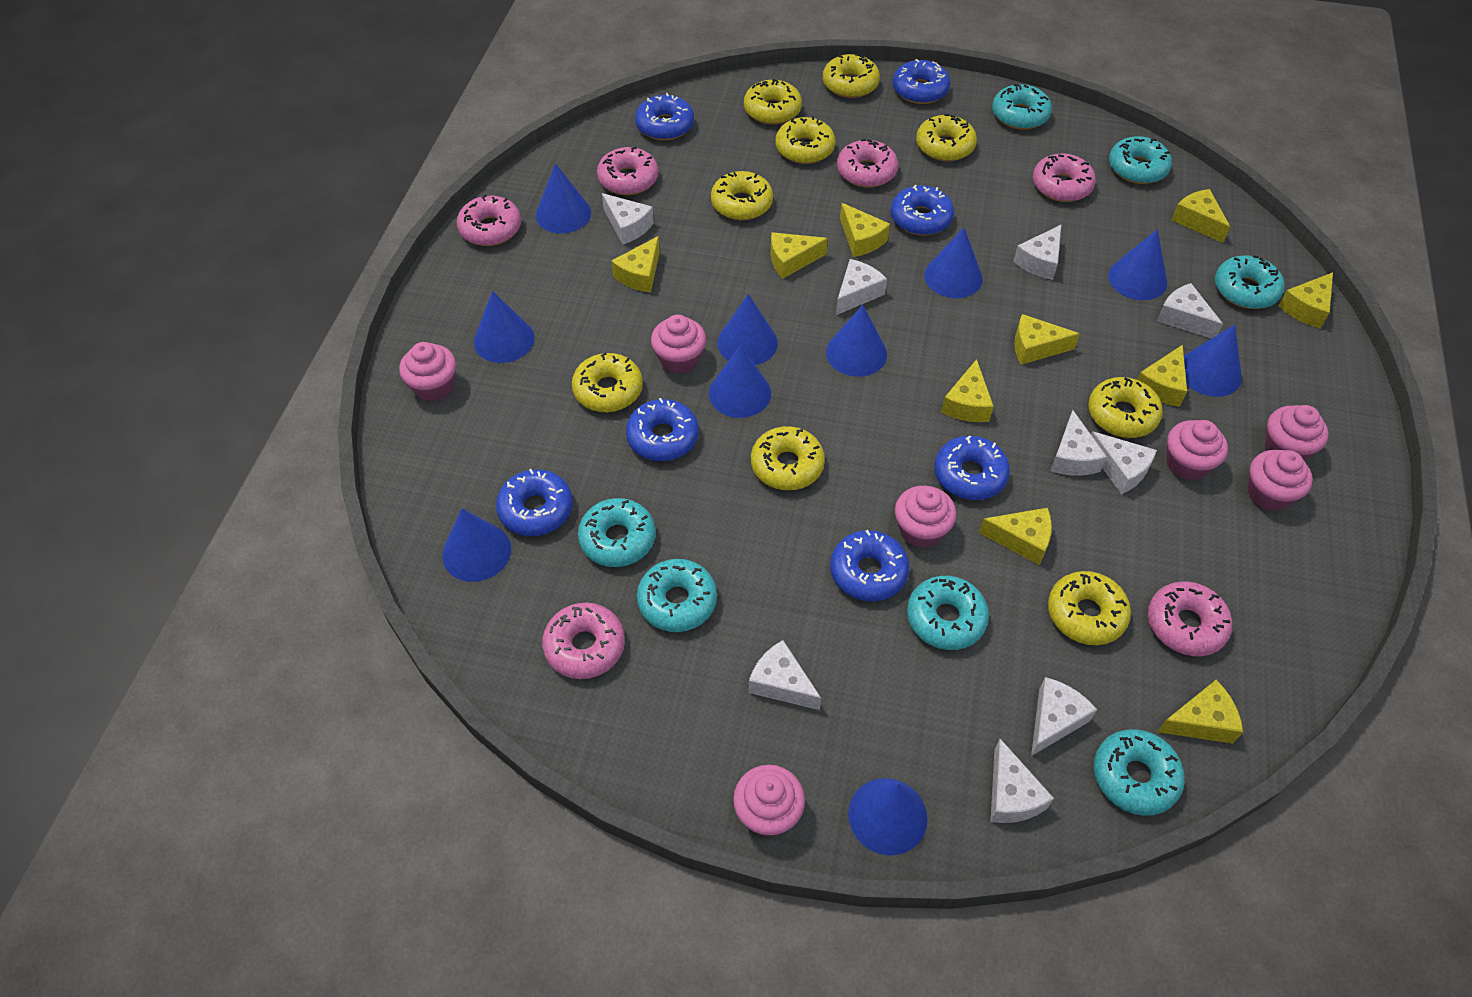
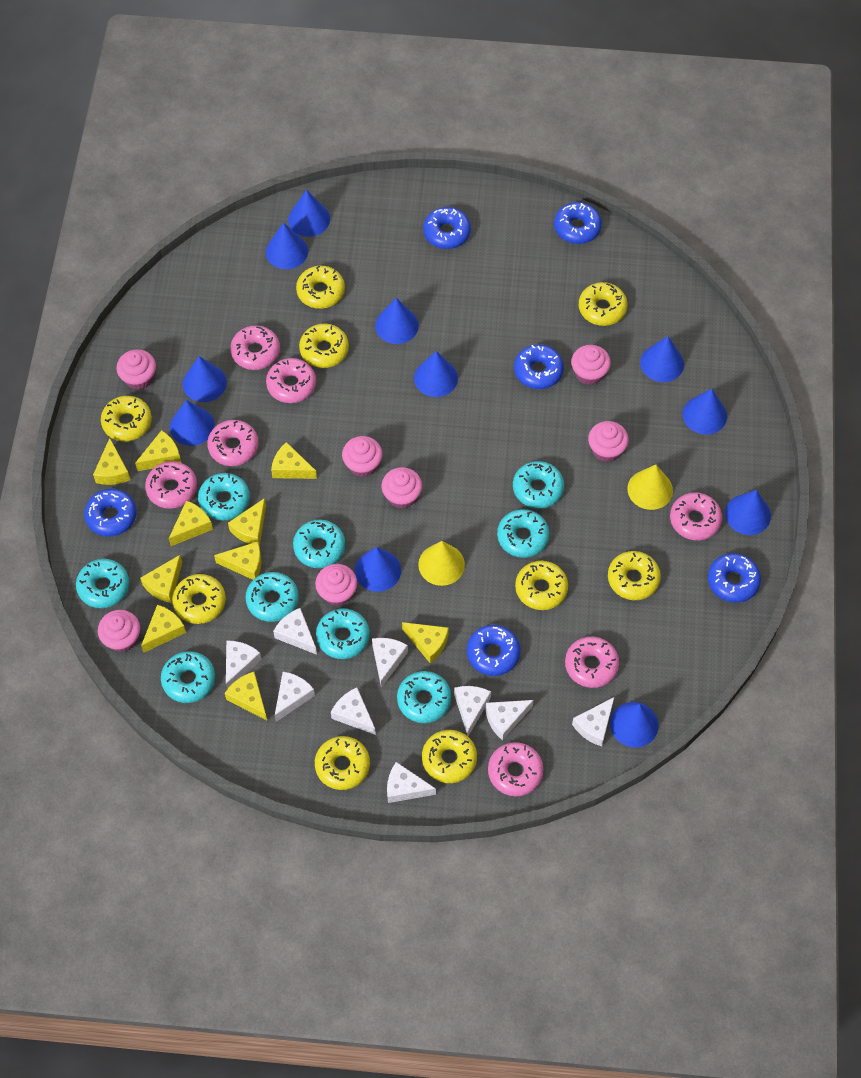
blue cone: 10 -> 11
blue donut: 7 -> 6
pink donut: 6 -> 7
turquoise donut: 7 -> 9
yellow cone: 0 -> 2

